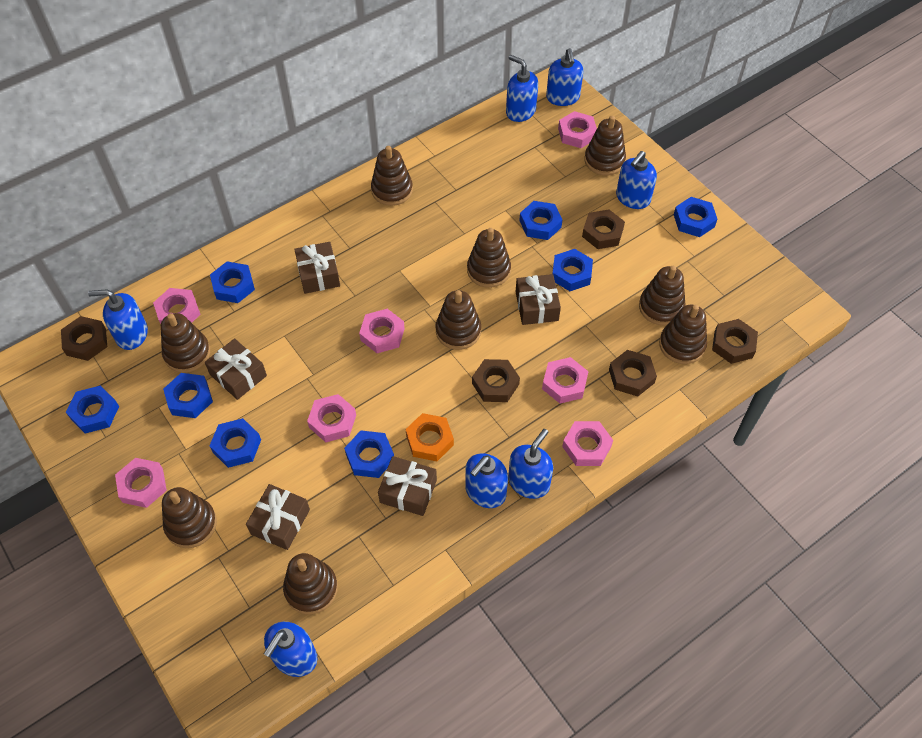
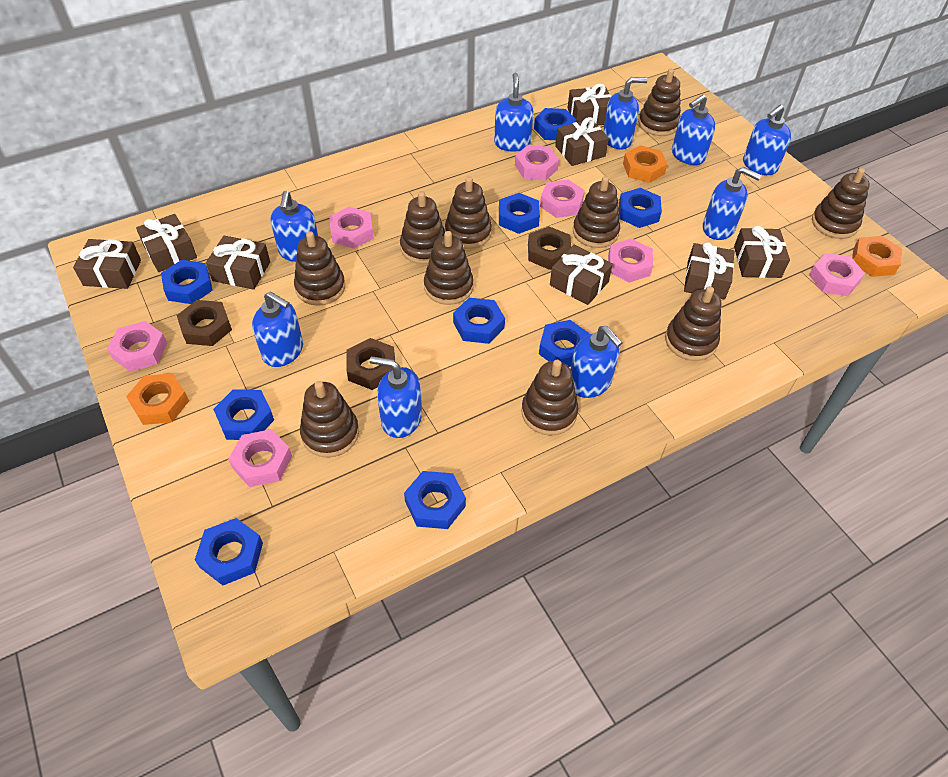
blue nut: 8 -> 9
blue soap dispenser: 7 -> 9
brown gift: 5 -> 8
brown nut: 5 -> 3
brown stacking toy: 9 -> 10
orange nut: 1 -> 3

